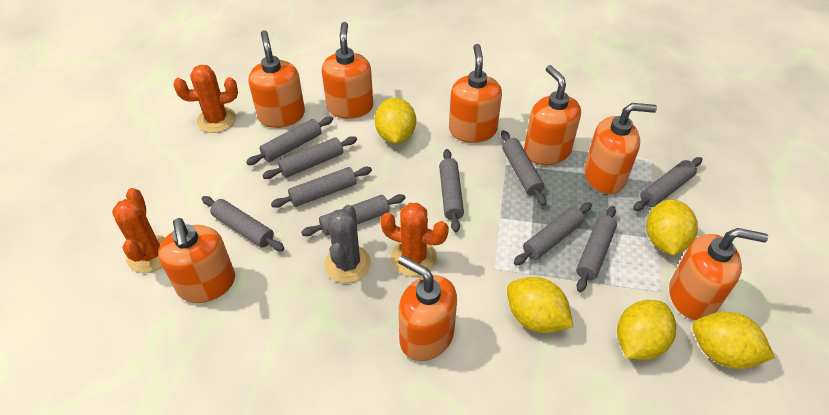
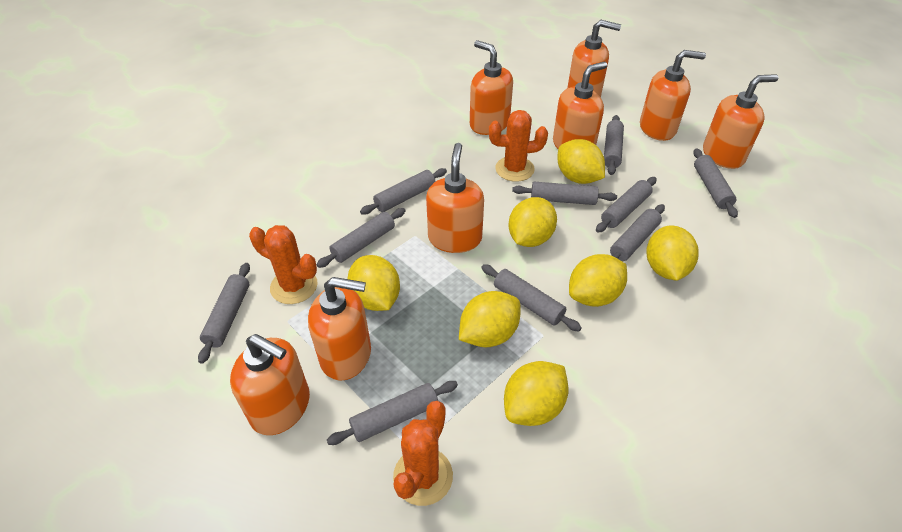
grey cactus: 1 -> 0
yellow lemon: 5 -> 7

